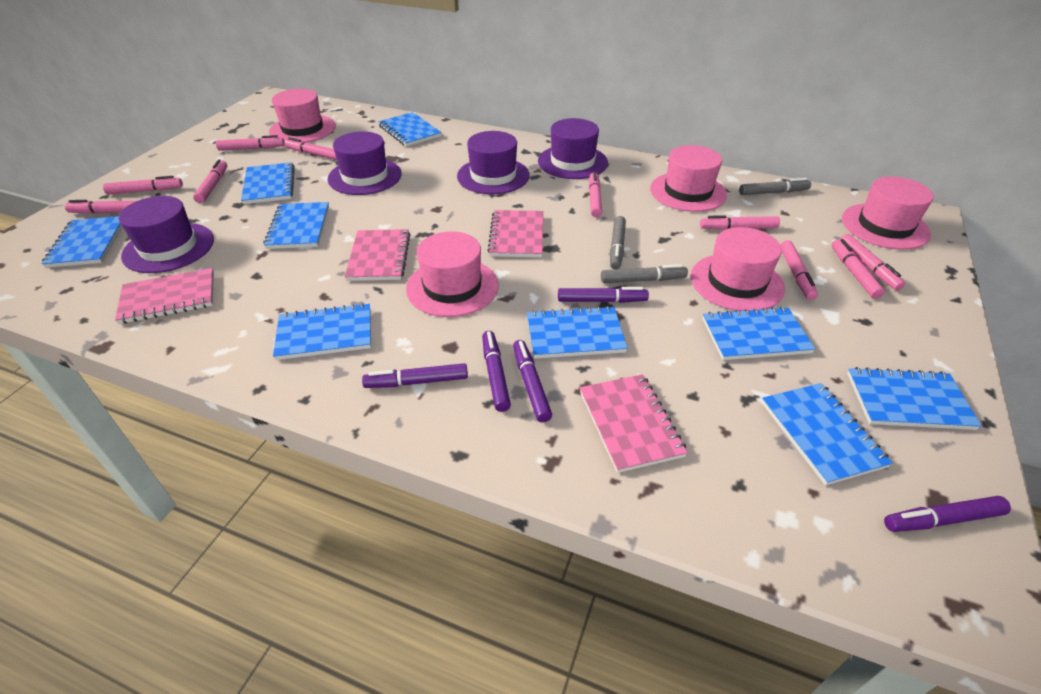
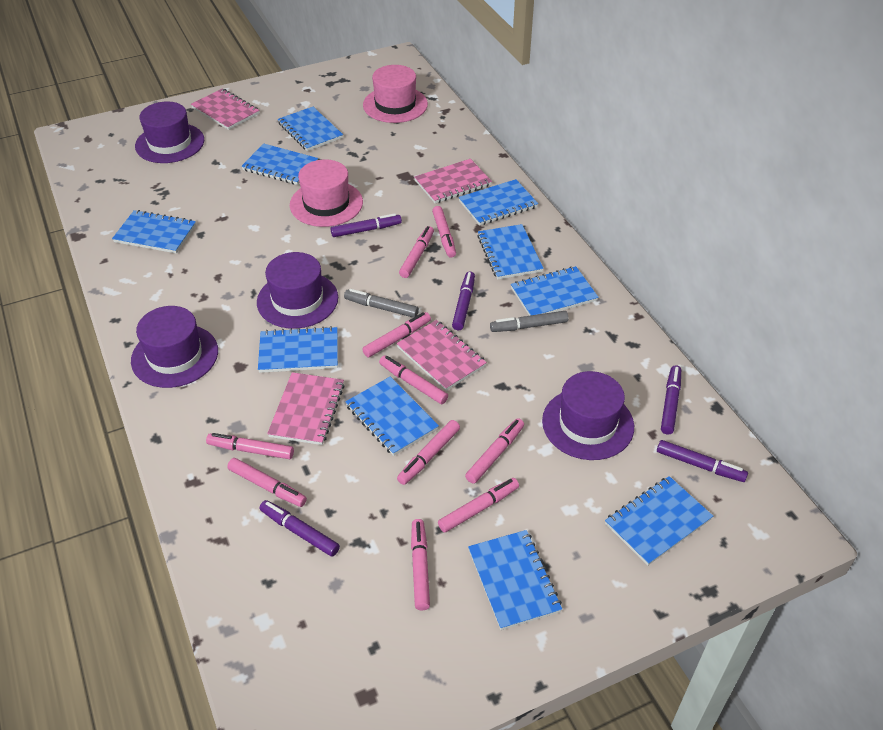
blue notebook: 9 -> 10
grey marker: 3 -> 2
pink hat: 5 -> 2

